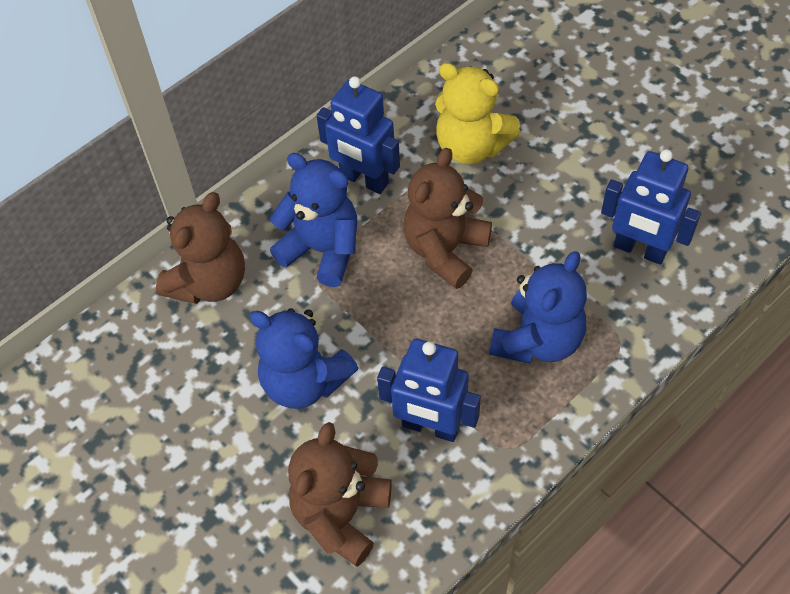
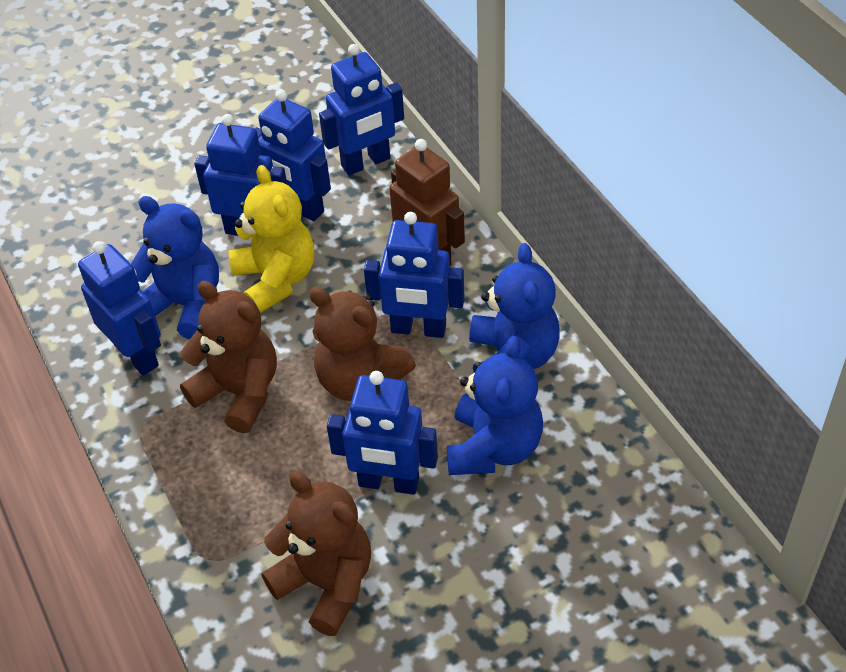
blue robot: 3 -> 6
brown robot: 0 -> 1

